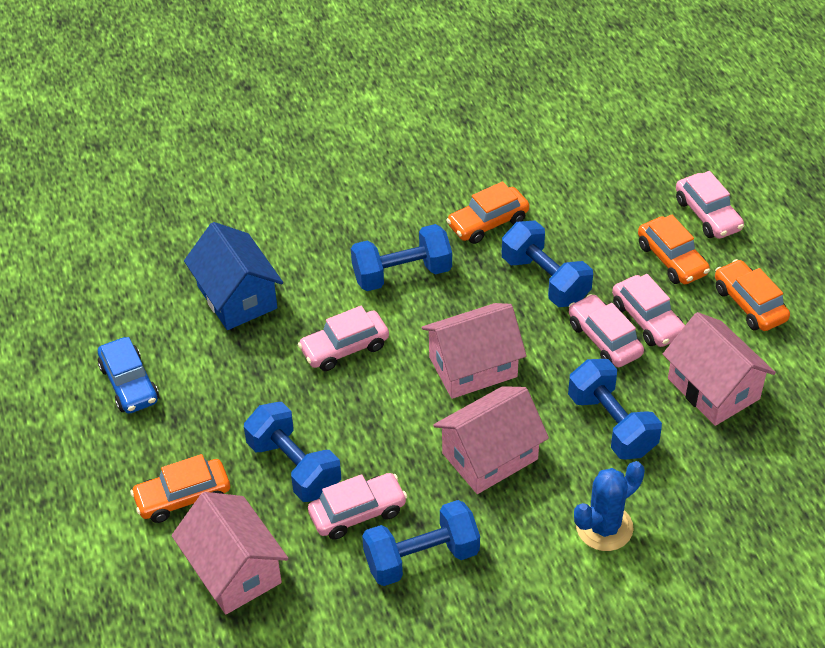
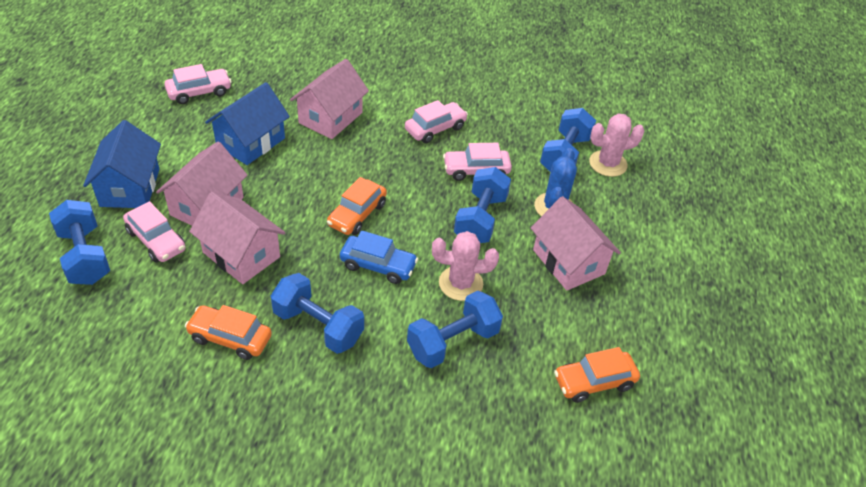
blue house: 1 -> 2
orange car: 4 -> 3
pink cactus: 0 -> 2
pink car: 5 -> 4

